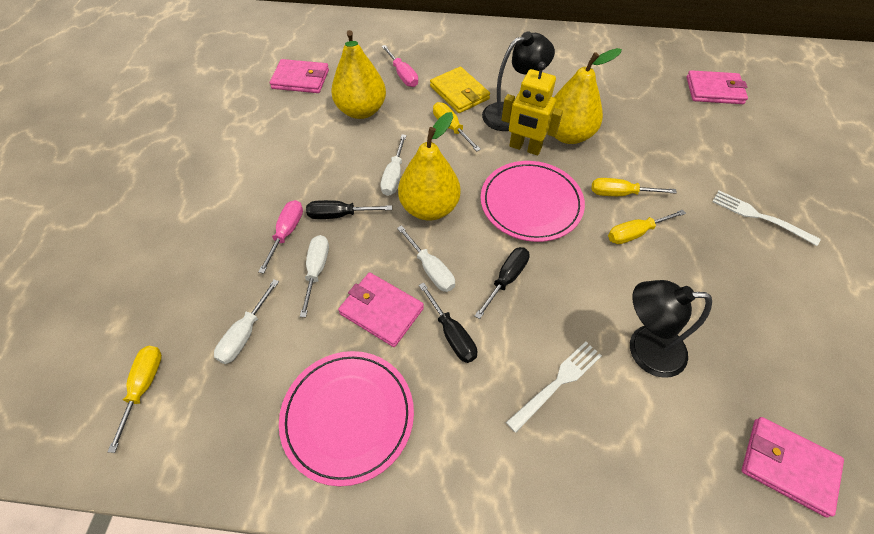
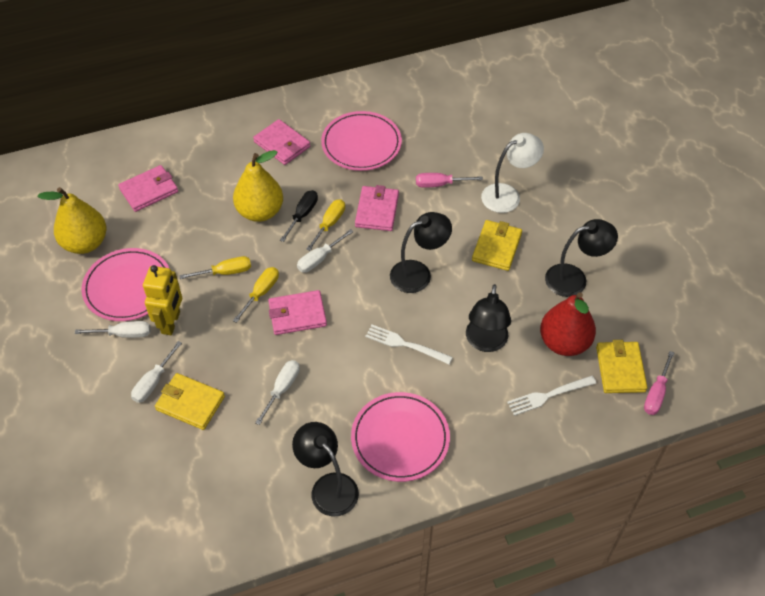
black lamp: 2 -> 4
black screwdriver: 3 -> 1
pink plate: 2 -> 3
red pear: 0 -> 1
white lamp: 0 -> 1
yellow pear: 3 -> 2
yellow screwdriver: 4 -> 3
yellow wallet: 1 -> 3

